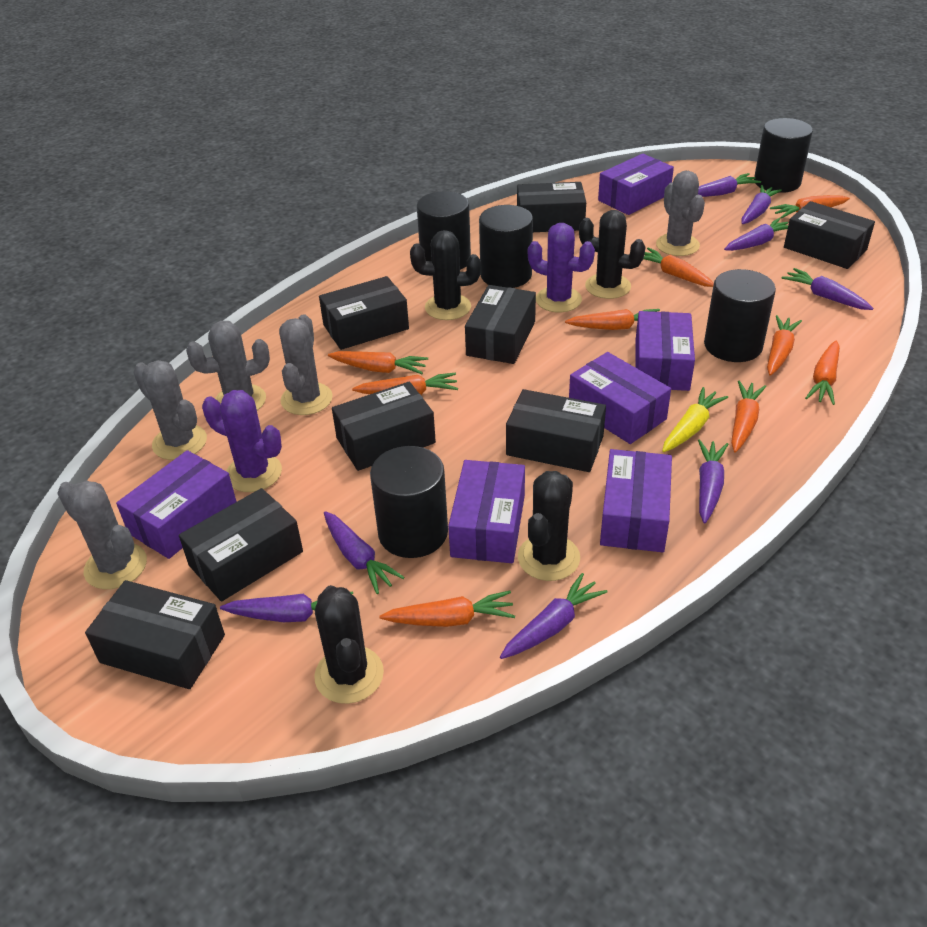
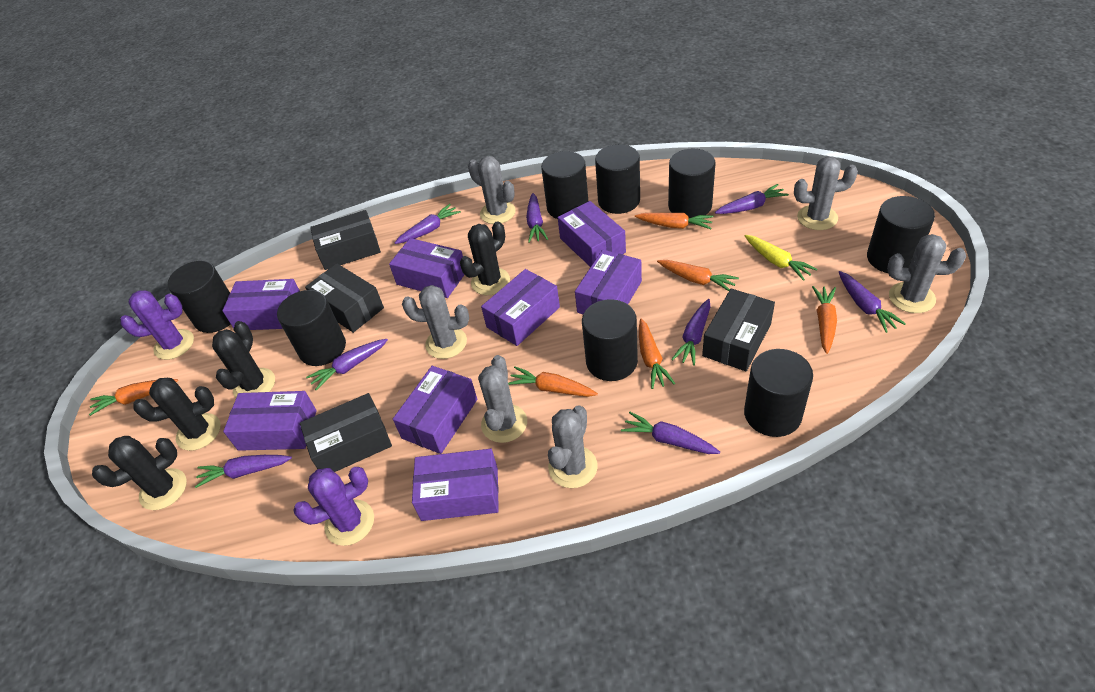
black box: 8 -> 4
black cylinder: 5 -> 8
grey cactus: 5 -> 6
orange carrot: 9 -> 6
purple box: 6 -> 8

